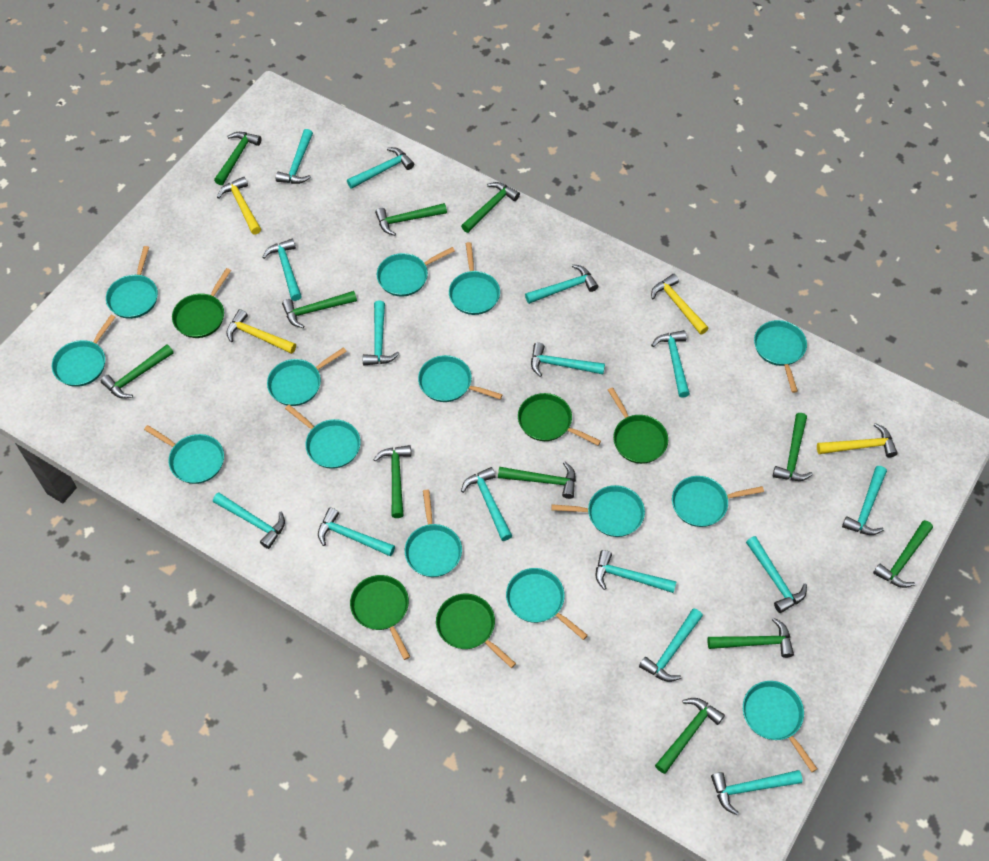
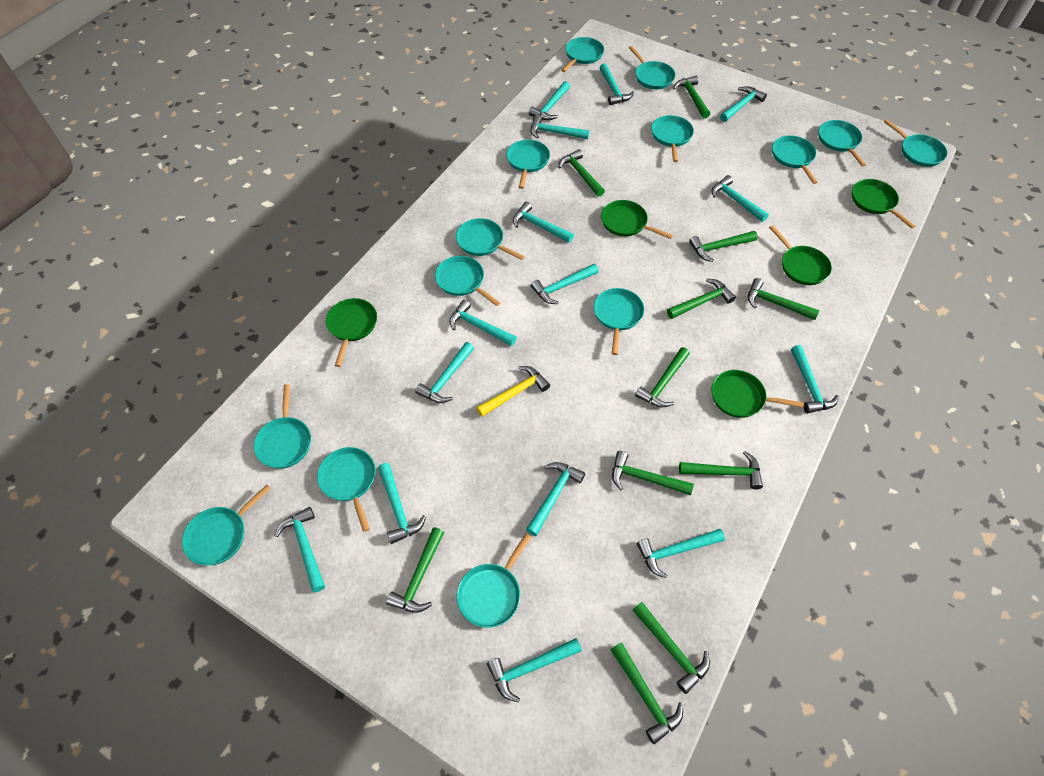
yellow hammer: 4 -> 1

